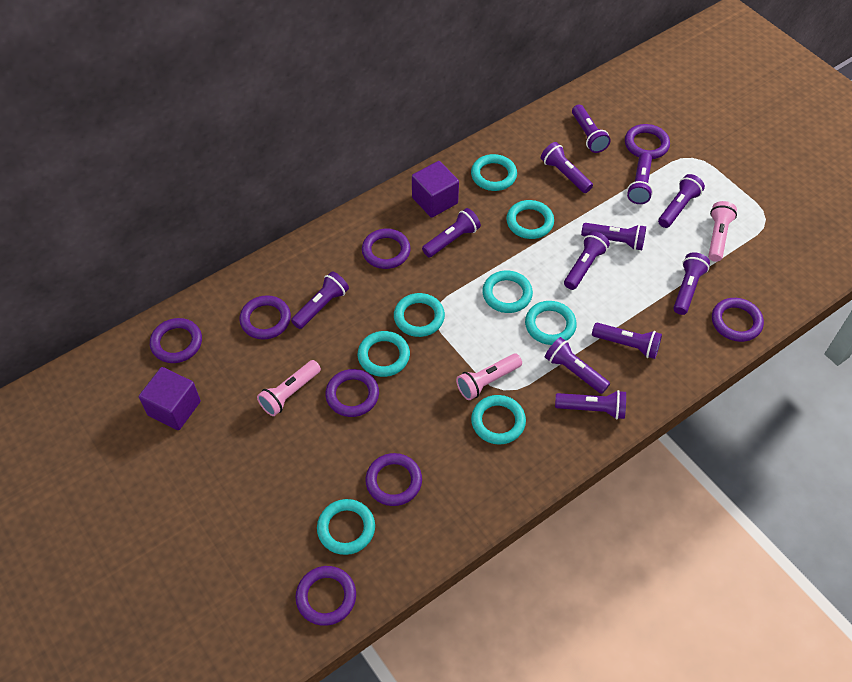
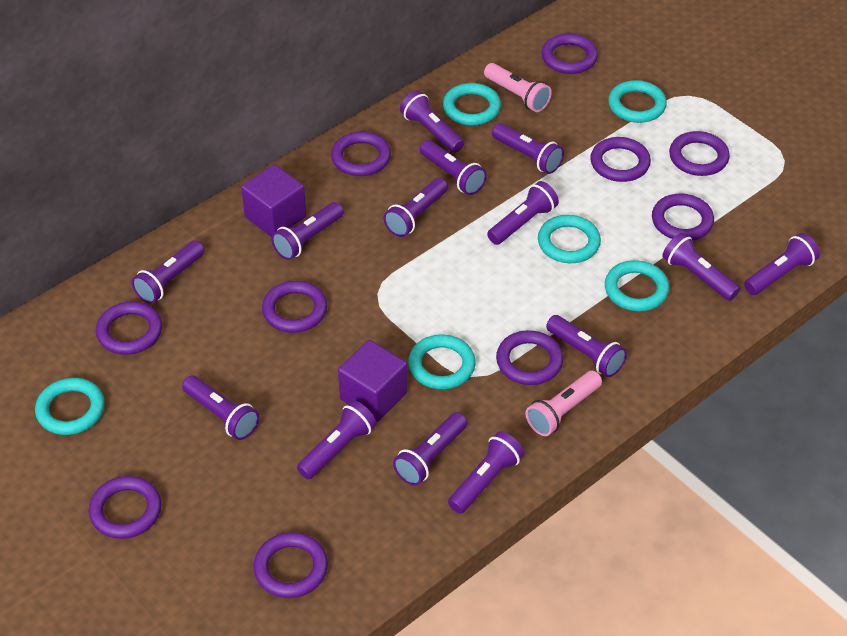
pink flashlight: 3 -> 2
purple flashlight: 12 -> 14
purple ring: 8 -> 10
turquoise ring: 8 -> 6

